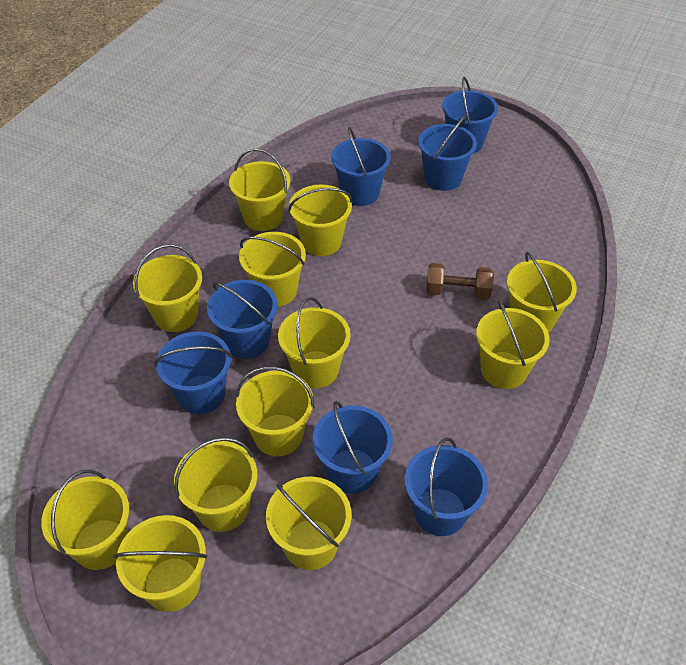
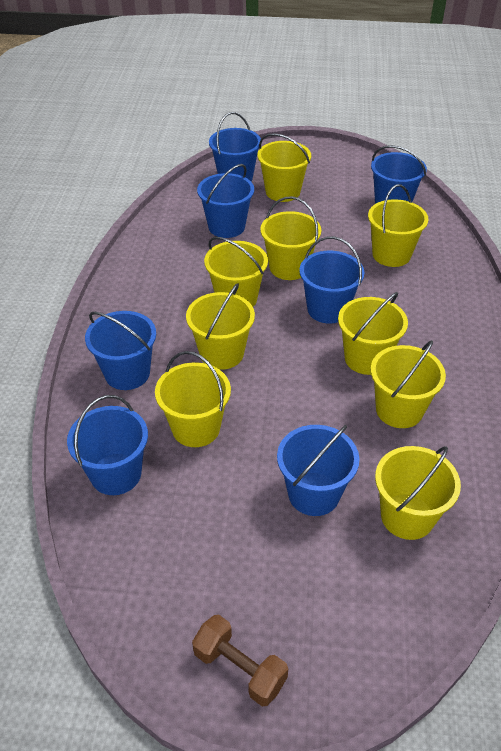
yellow bucket: 12 -> 9

